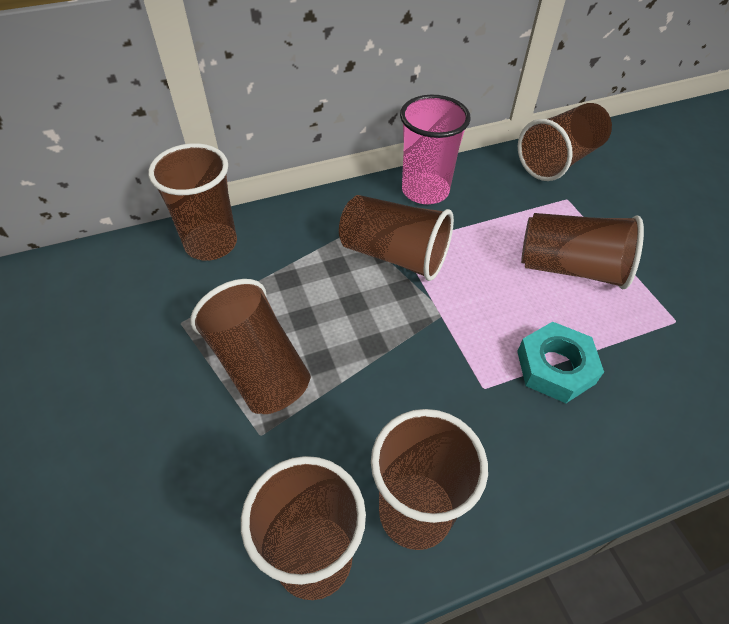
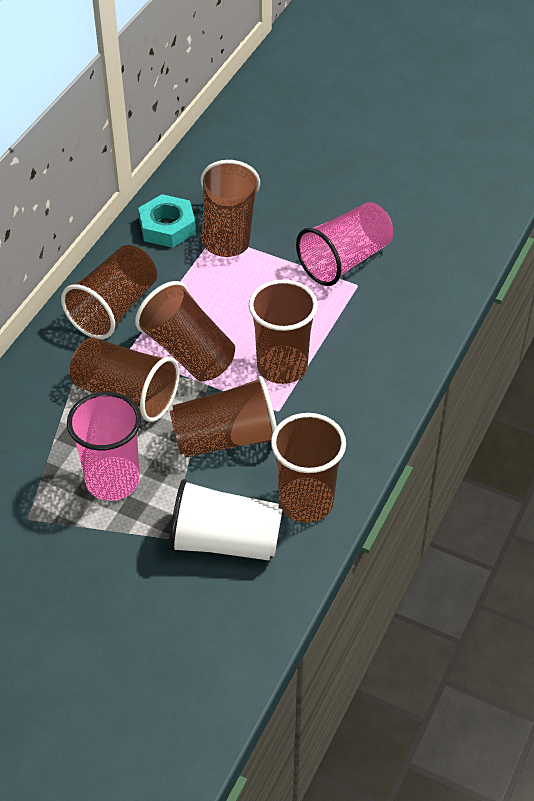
pink cup: 1 -> 2
white cup: 0 -> 1

